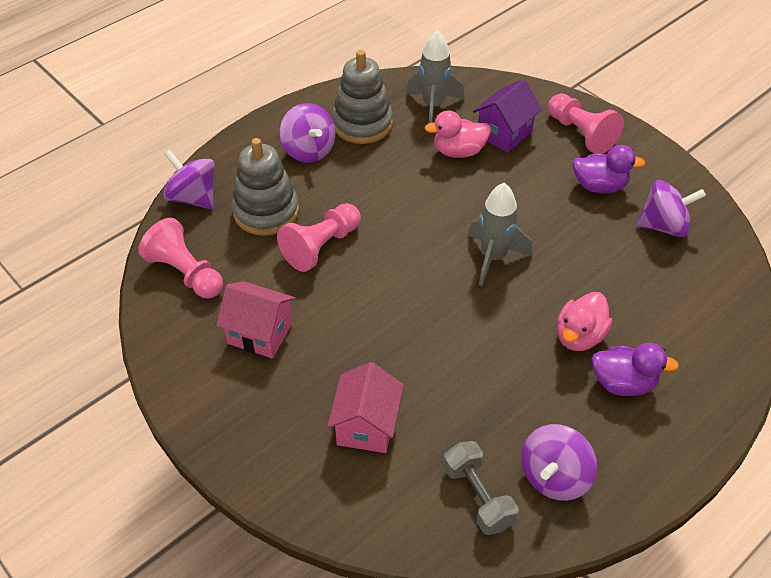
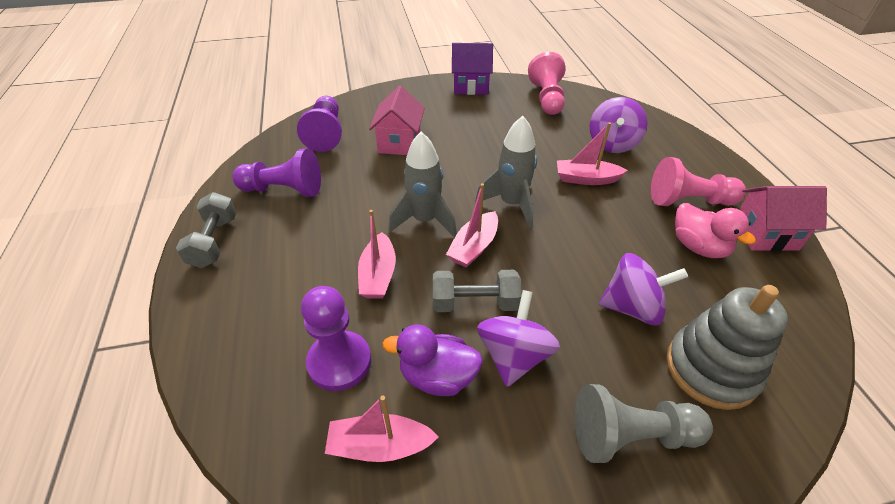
grey dumbbell: 1 -> 2
grey pawn: 0 -> 1
grey stacking toy: 2 -> 1
pink boat: 0 -> 4
pink duck: 2 -> 1
pink pawn: 3 -> 2
purple duck: 2 -> 1
purple pawn: 0 -> 3
purple spinning top: 4 -> 3

